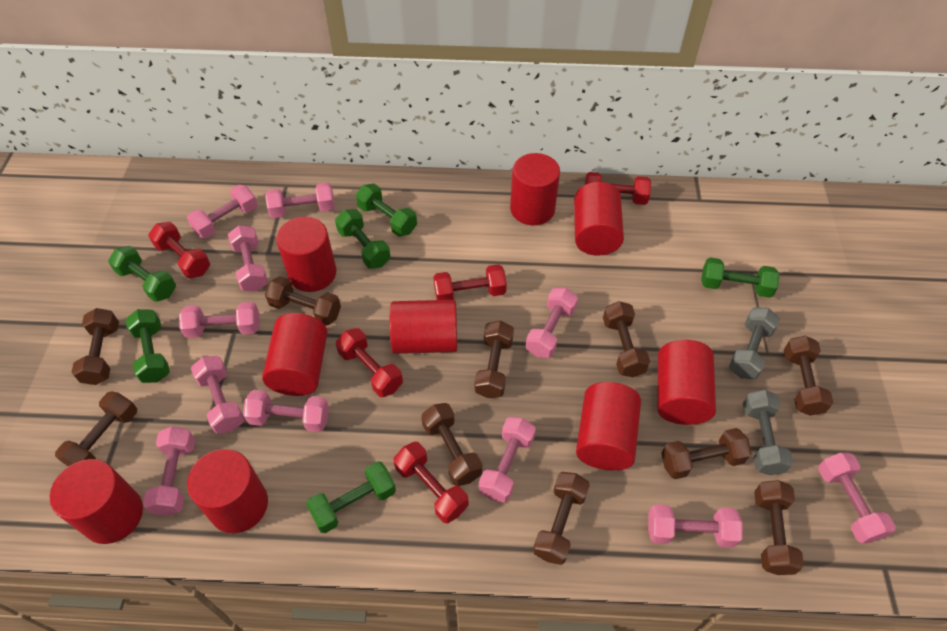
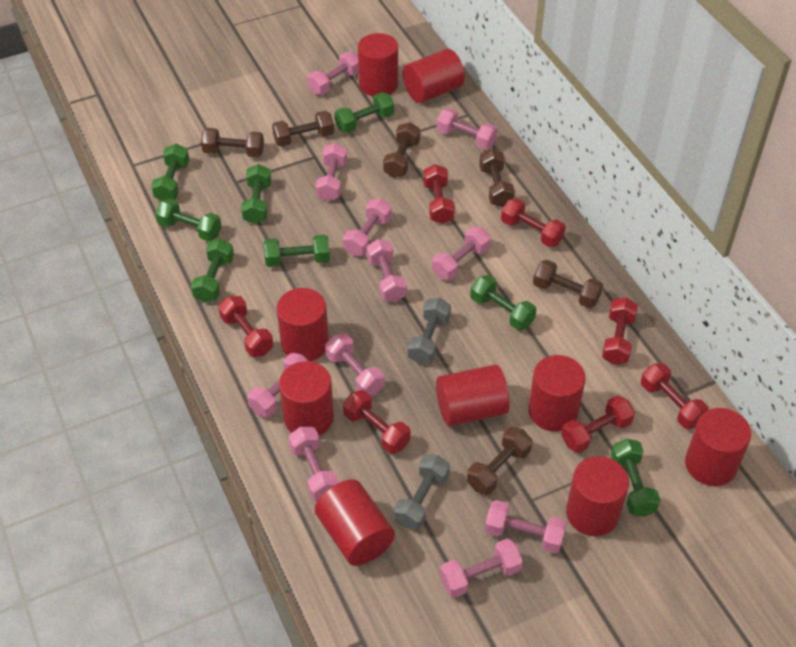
brown dumbbell: 10 -> 6
green dumbbell: 6 -> 8
red dumbbell: 5 -> 7

